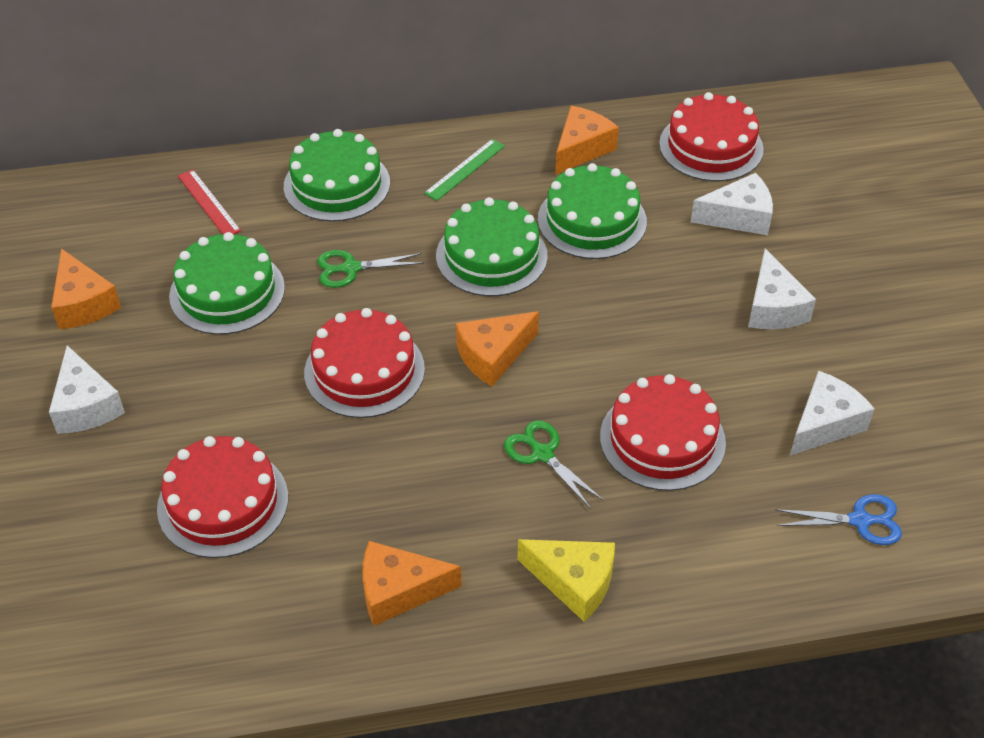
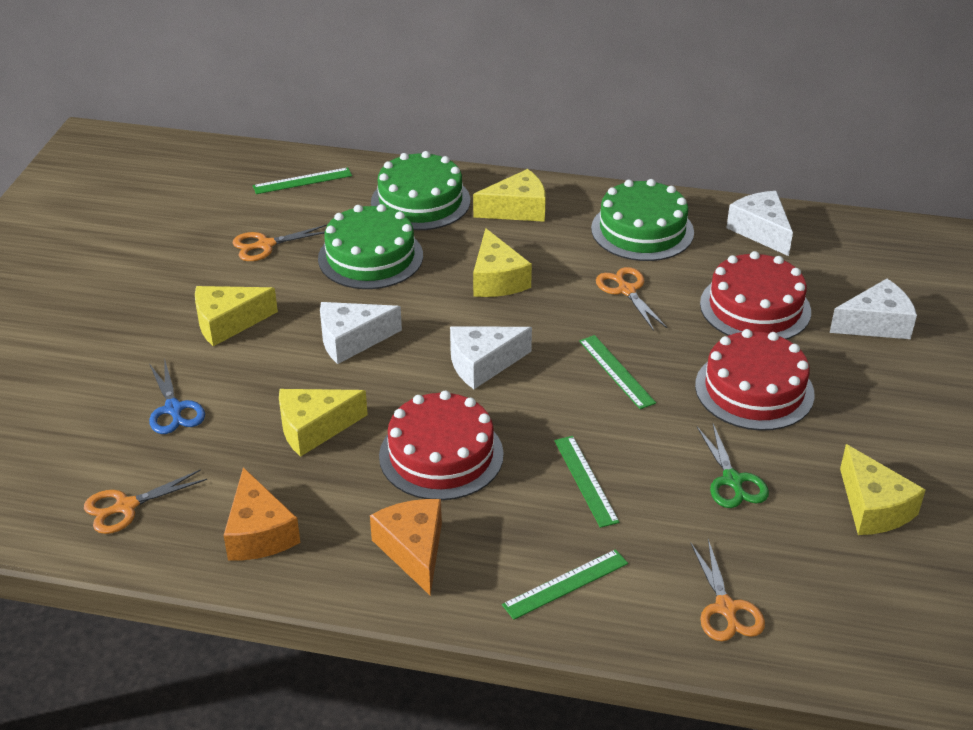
green cake: 4 -> 3
green ruler: 1 -> 4
green scissors: 2 -> 1
orange cheese: 4 -> 2
orange scissors: 0 -> 4
red cake: 4 -> 3
red ruler: 1 -> 0
yellow cheese: 1 -> 5

